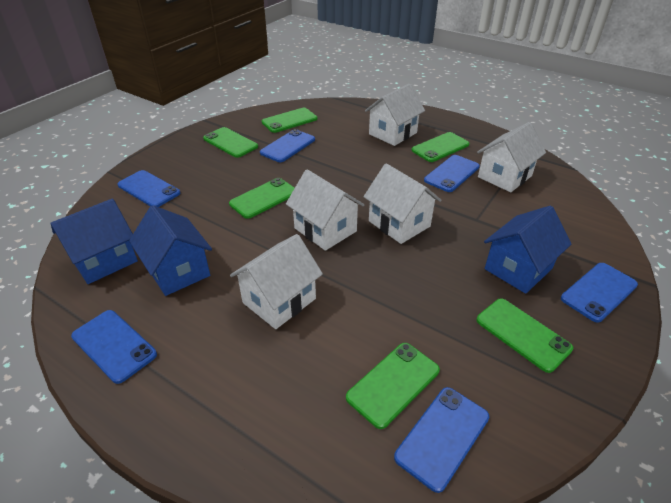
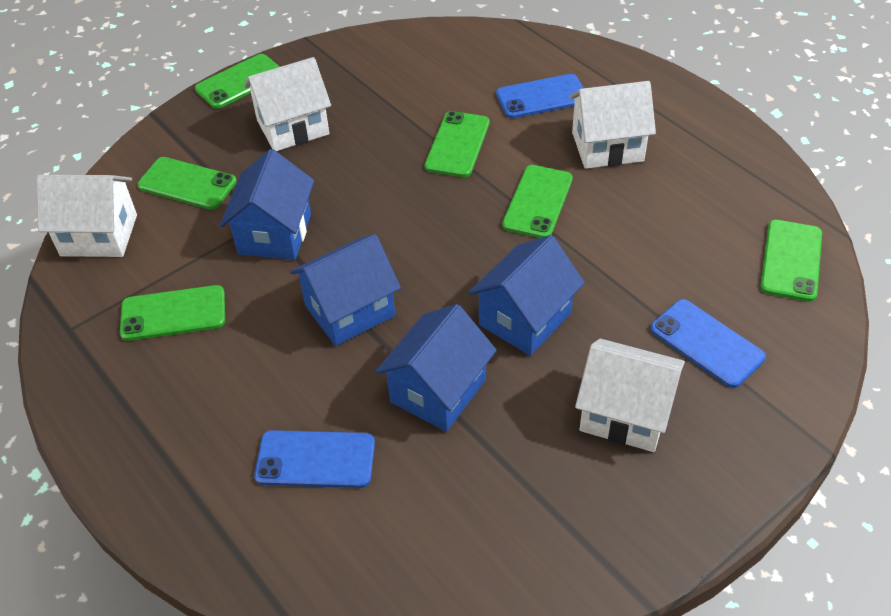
blue house: 3 -> 4
blue phone: 6 -> 3
white house: 5 -> 4

